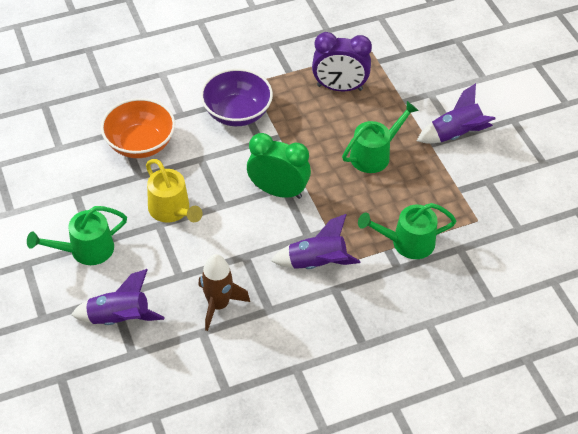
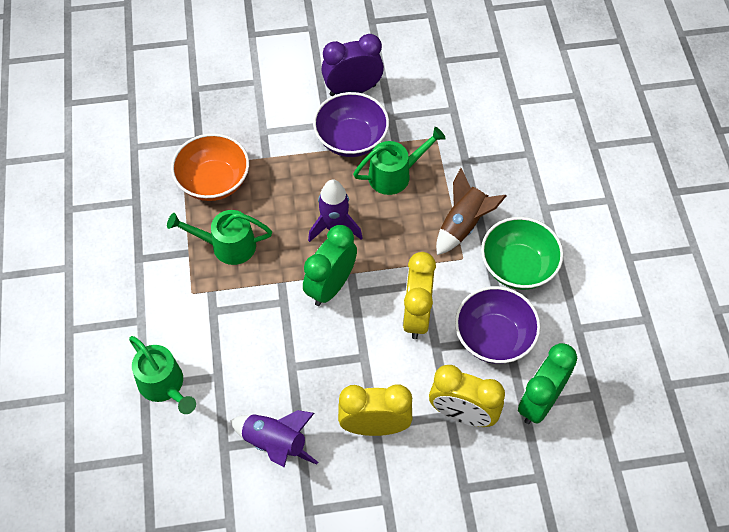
green bowl: 0 -> 1
green clock: 1 -> 2
purple bowl: 1 -> 2
purple rocket: 3 -> 2
yellow clock: 0 -> 3
yellow watering can: 1 -> 0

